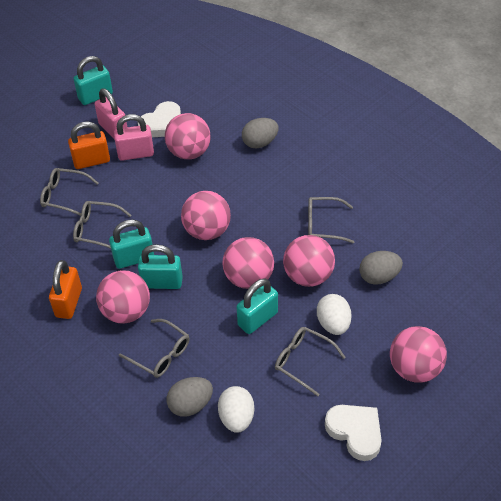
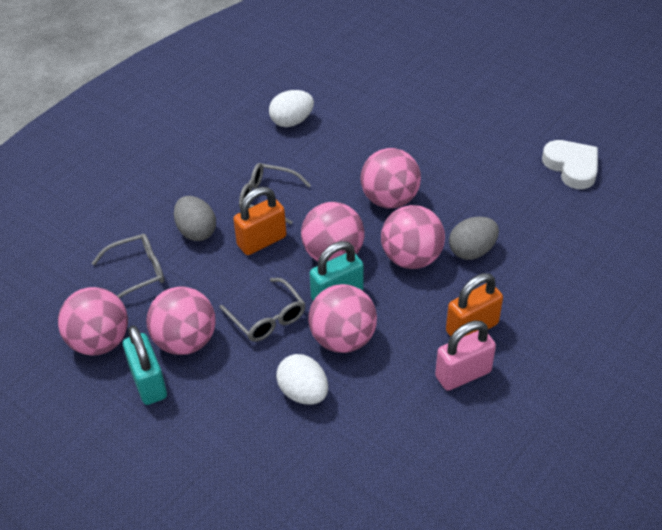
grey egg: 3 -> 2
grey glasses: 5 -> 3
pink padlock: 2 -> 1
turquoise padlock: 4 -> 2
white heart: 2 -> 1

